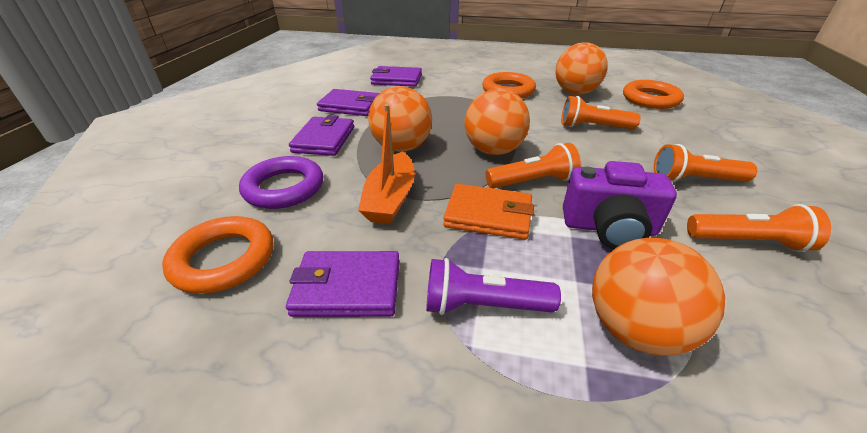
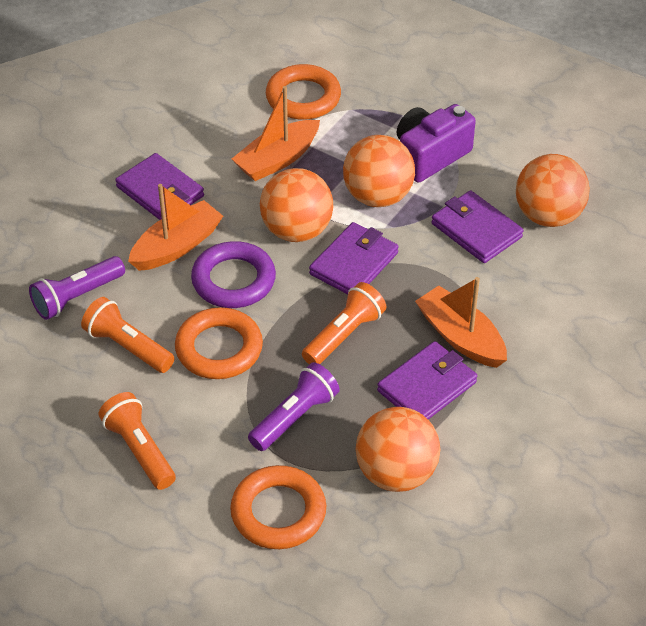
orange boat: 1 -> 3
orange flashlight: 4 -> 3
orange wallet: 1 -> 0
purple flashlight: 1 -> 2

